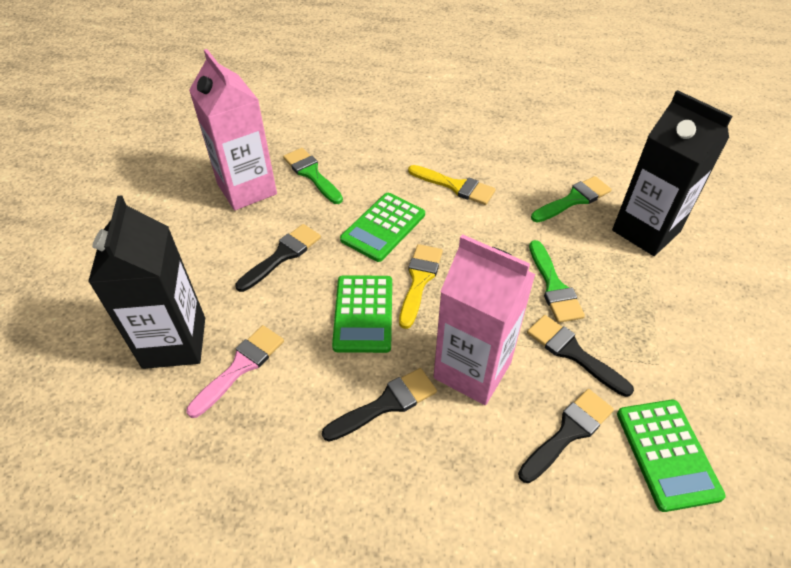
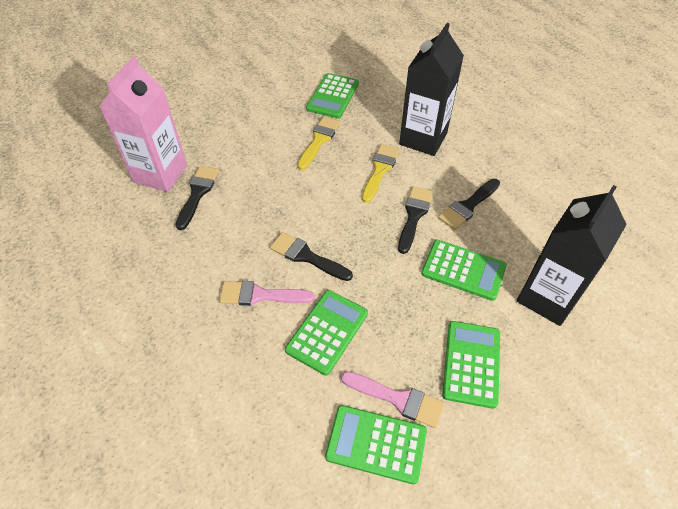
green brush: 3 -> 0
green calculator: 3 -> 5
pink brush: 1 -> 2
pink carton: 2 -> 1

